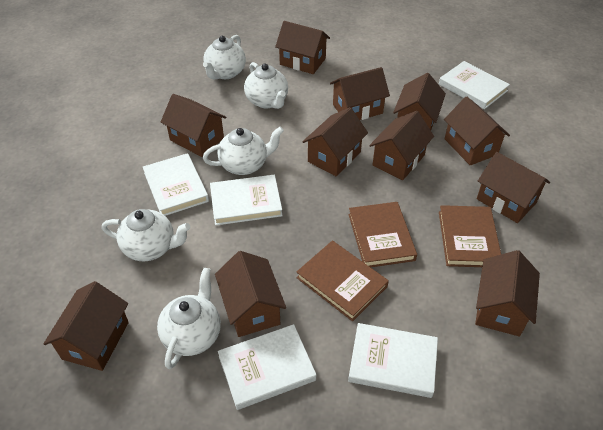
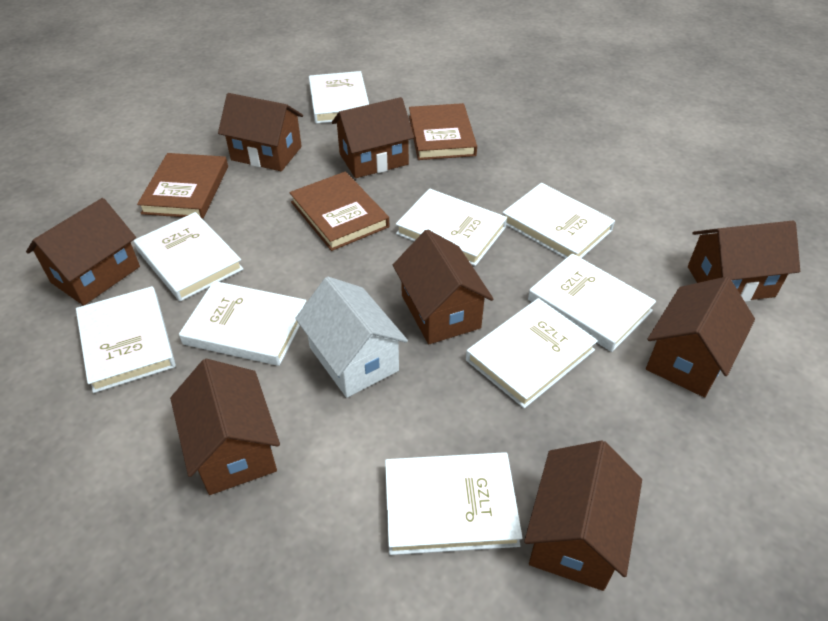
brown house: 11 -> 8
white book: 5 -> 9
white house: 0 -> 1
white teapot: 5 -> 0

